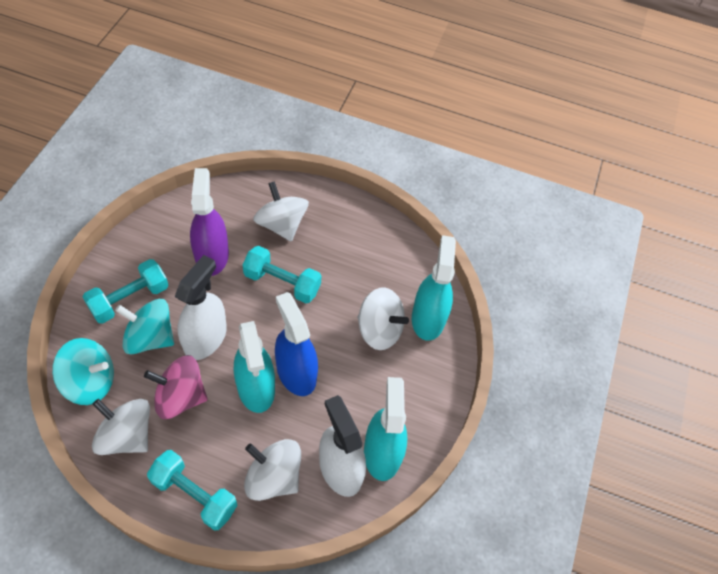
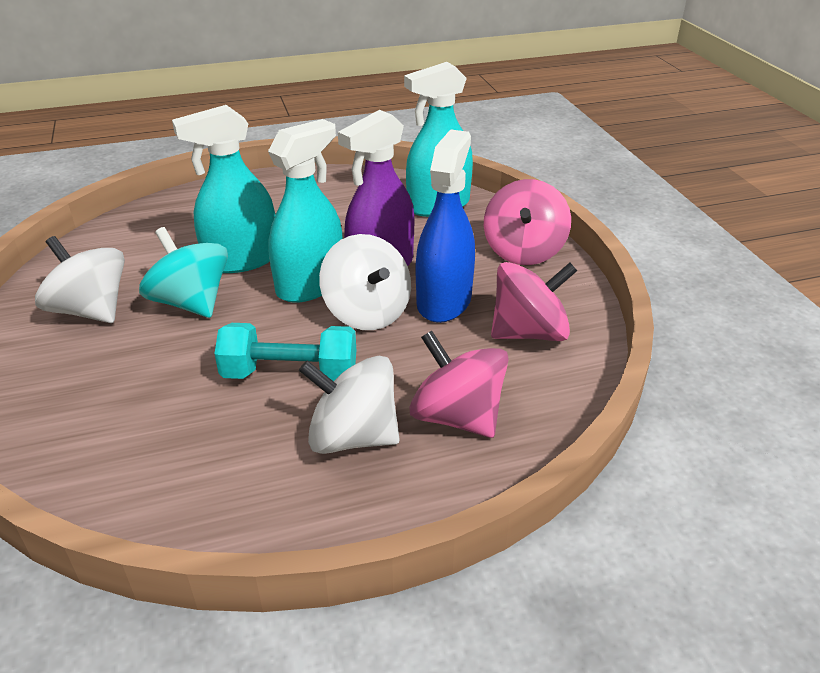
pink spinning top: 1 -> 3
turquoise dumbbell: 3 -> 1
turquoise spinning top: 2 -> 1
white spinning top: 4 -> 3
white spray bottle: 2 -> 0

